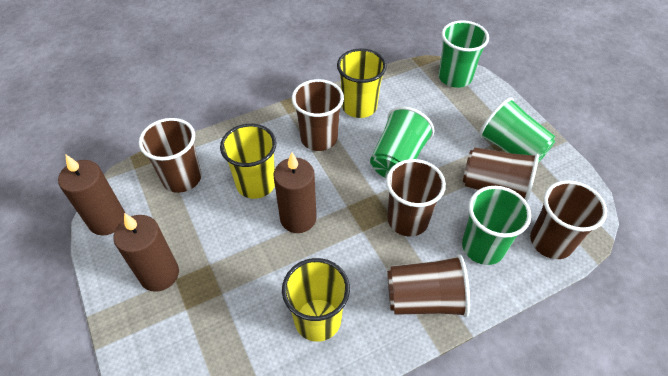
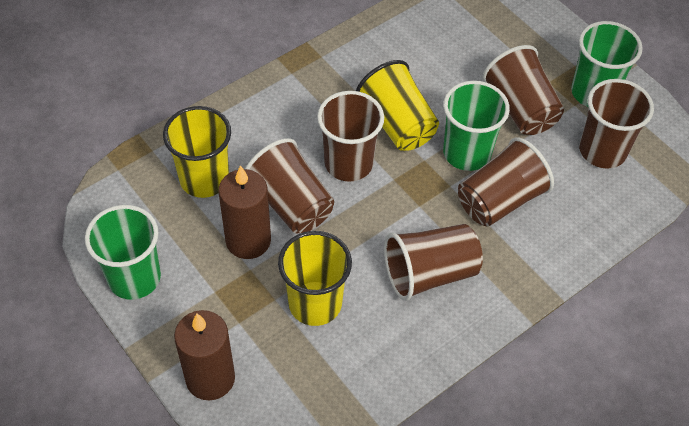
brown candle: 3 -> 2
green cup: 4 -> 3

